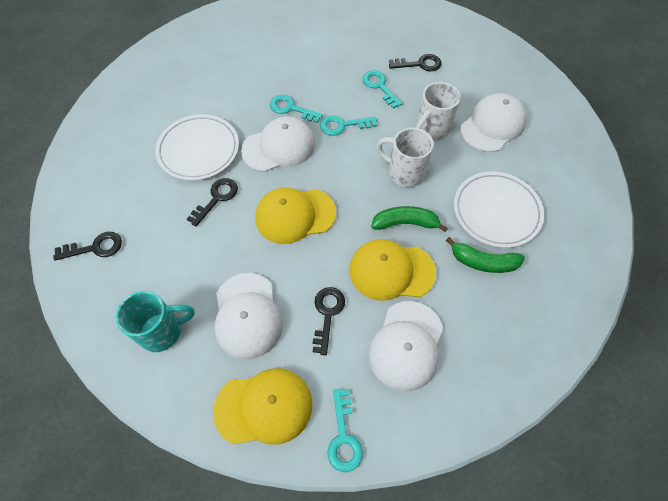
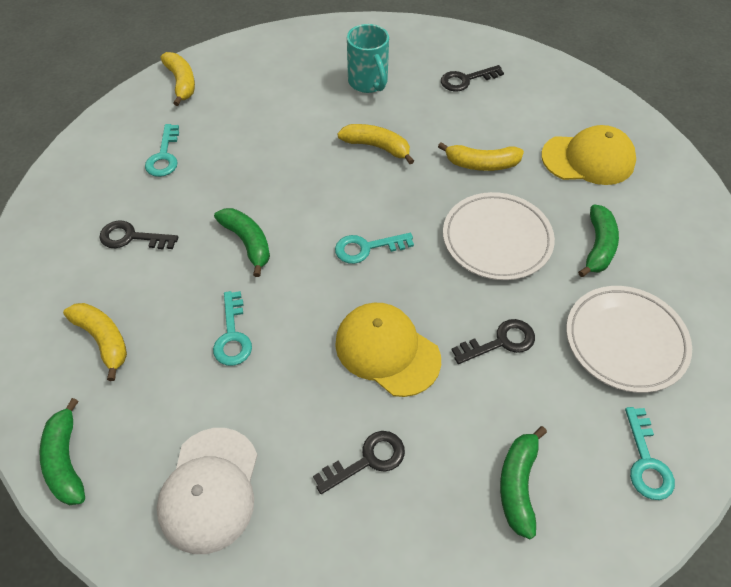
green banana: 2 -> 4
white cap: 4 -> 1
white mug: 2 -> 0
yellow banana: 0 -> 4
yellow cap: 3 -> 2

